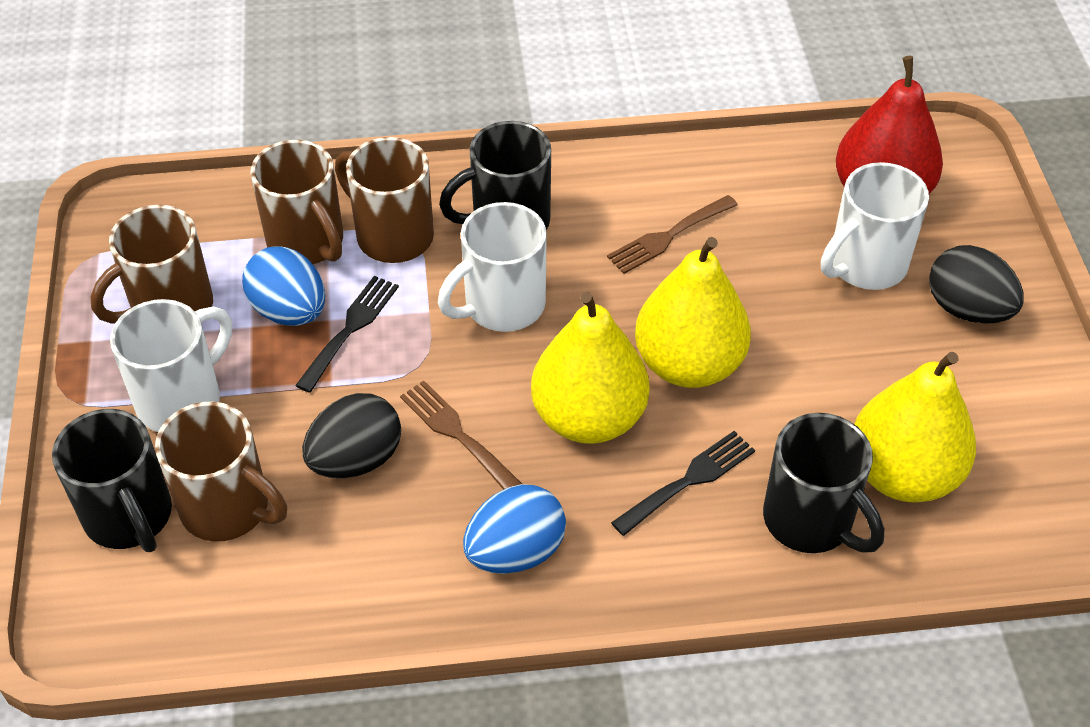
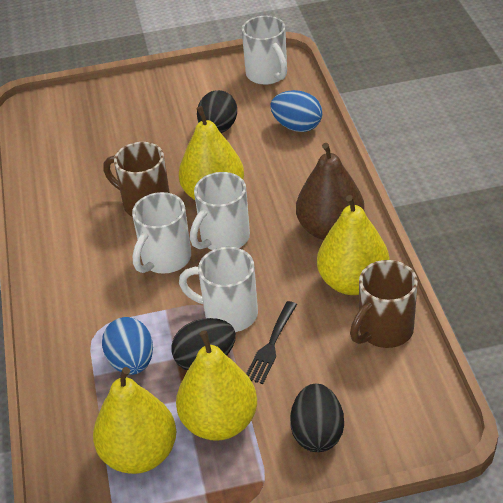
black egg: 2 -> 3
black fork: 2 -> 1
black mug: 3 -> 0
brown fork: 2 -> 0
brown mug: 4 -> 2
brown pear: 0 -> 1
red pear: 1 -> 0
white mug: 3 -> 4
yellow pear: 3 -> 4

